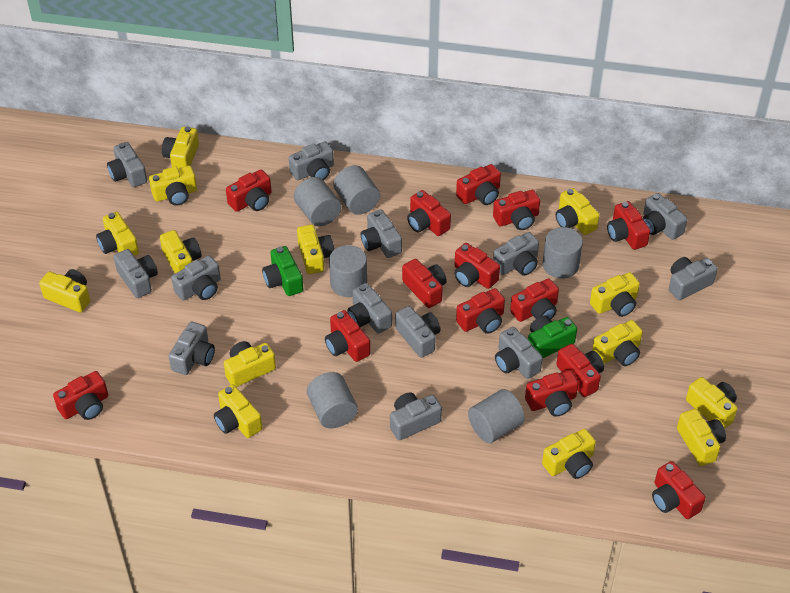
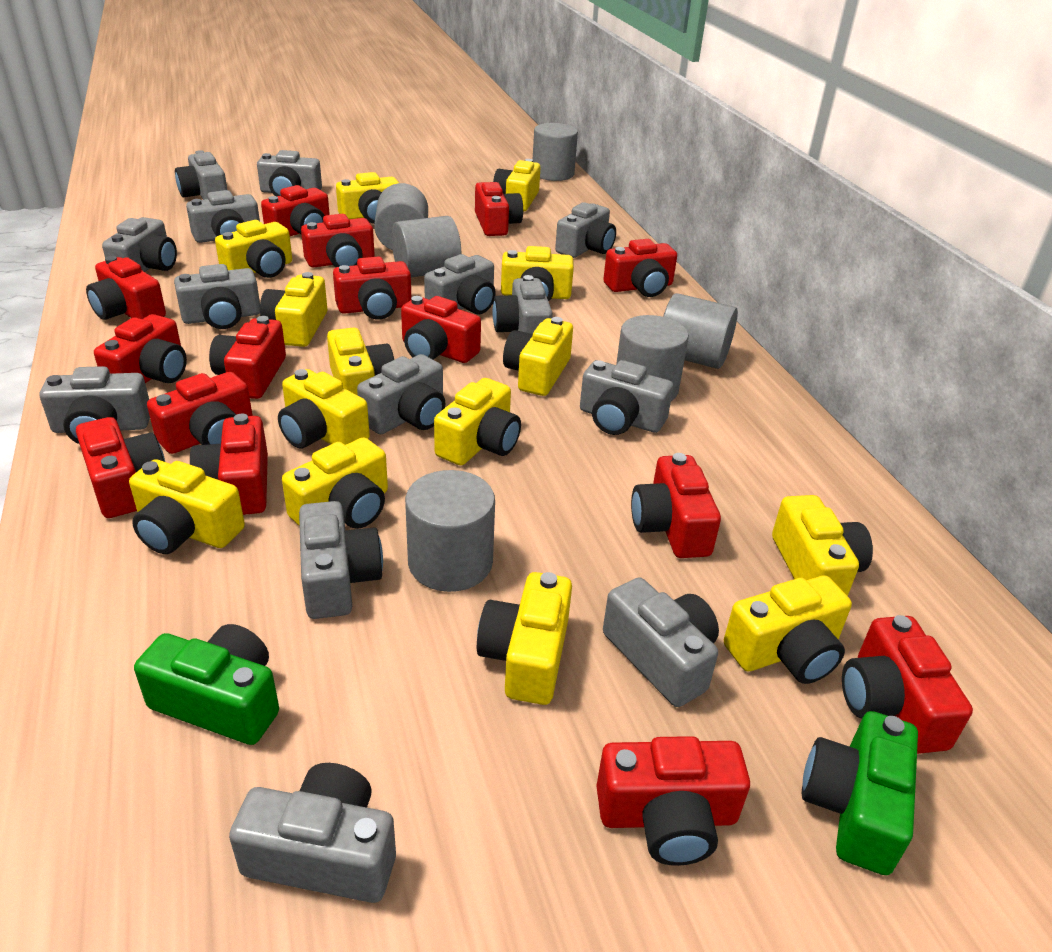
grey camera: 13 -> 14
red camera: 14 -> 15

